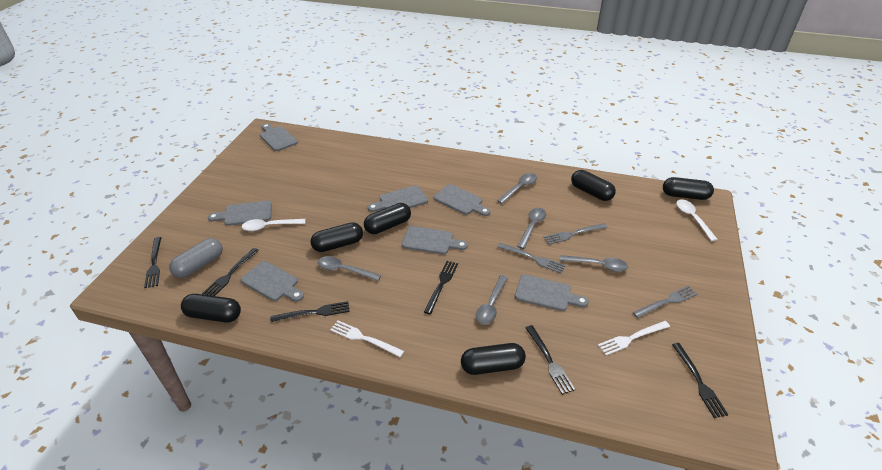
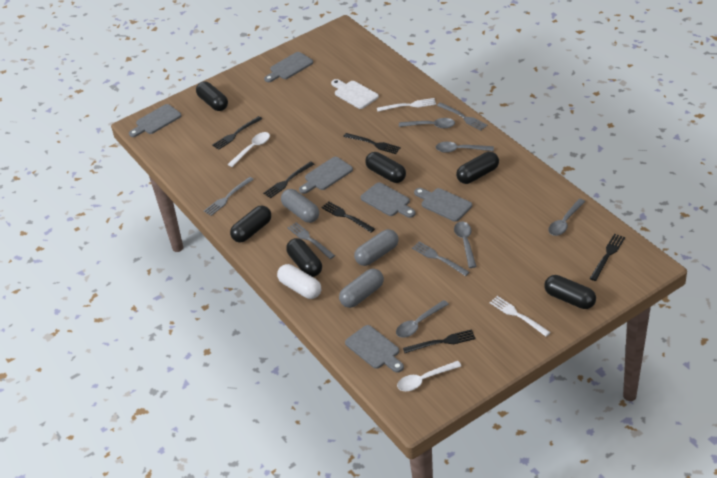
grey capsule: 1 -> 3
grey cutting board: 7 -> 6
grey fork: 3 -> 4
white capsule: 0 -> 1
white cutting board: 0 -> 1

